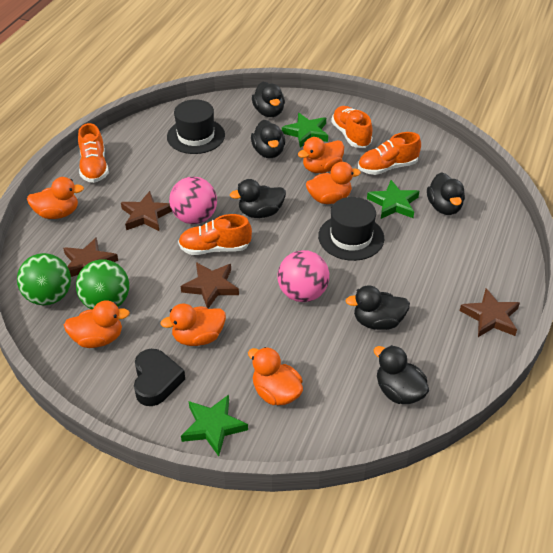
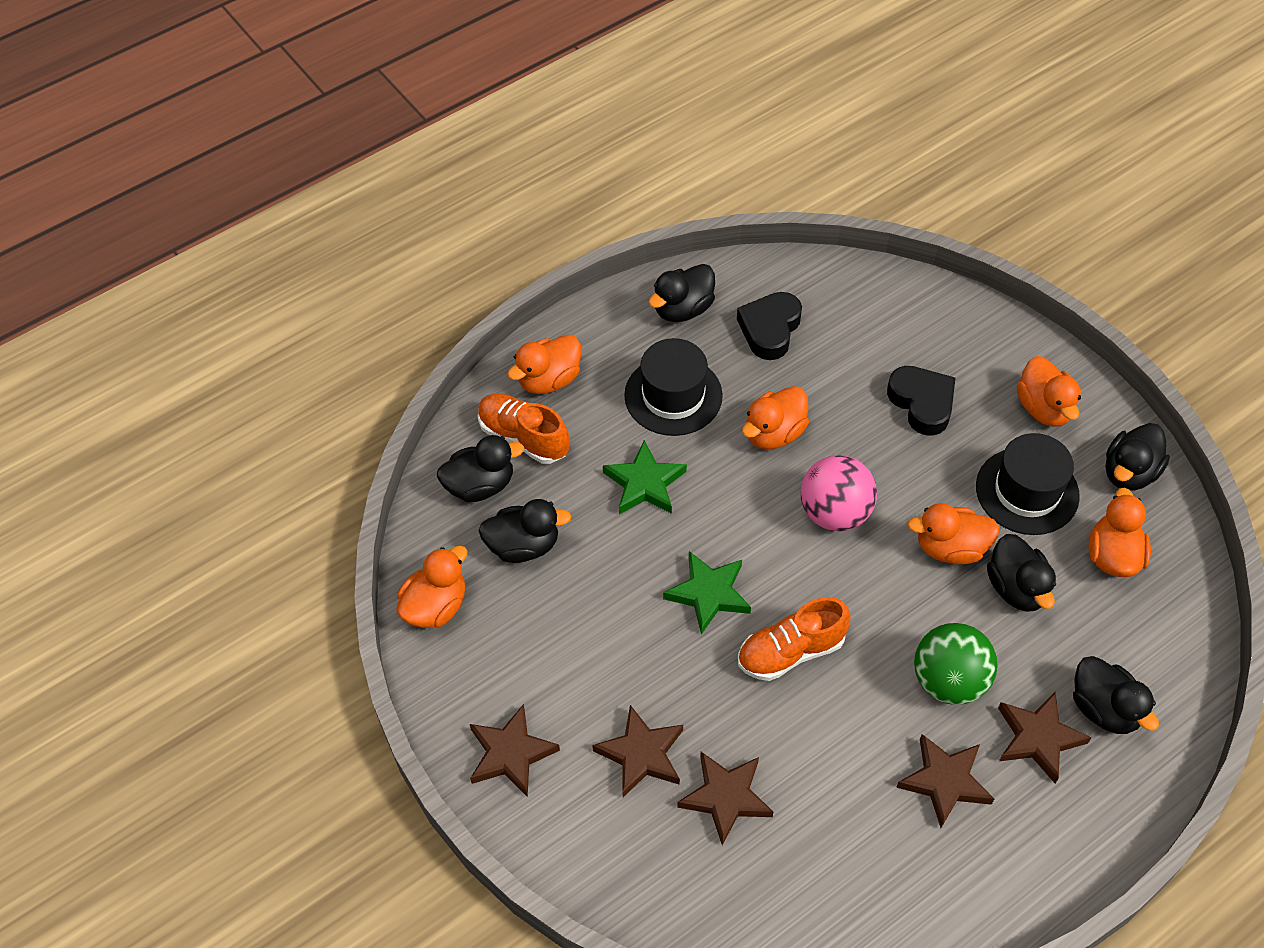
black heart: 1 -> 2
brown star: 4 -> 5
green ball: 2 -> 1
green star: 3 -> 2
orange shoe: 4 -> 2
pink ball: 2 -> 1

